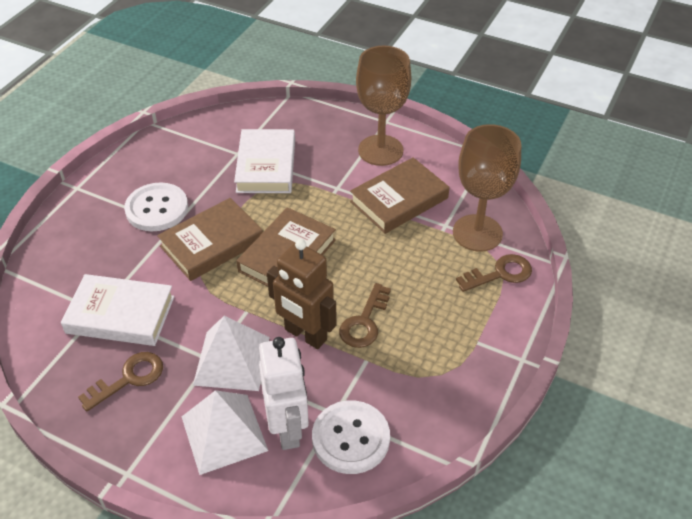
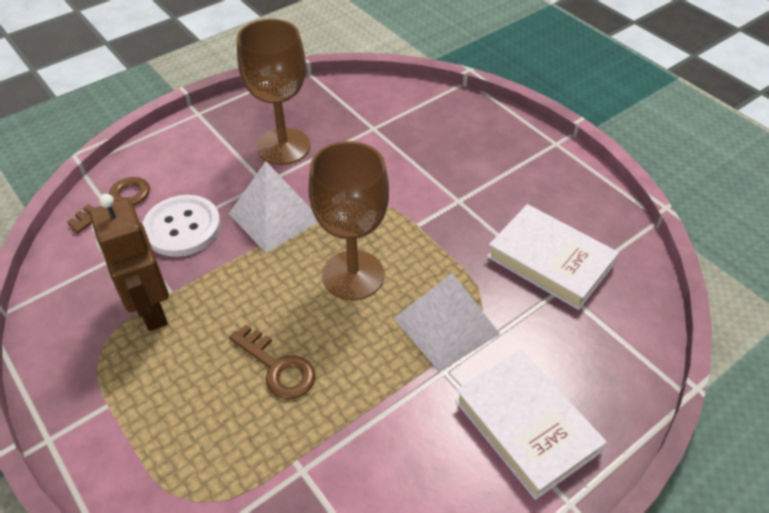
brown book: 3 -> 0
brown key: 3 -> 2
white button: 2 -> 1
white robot: 1 -> 0

